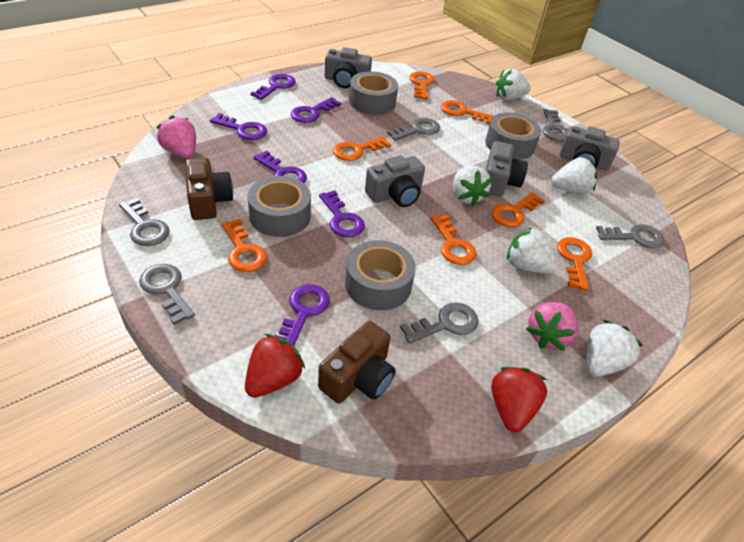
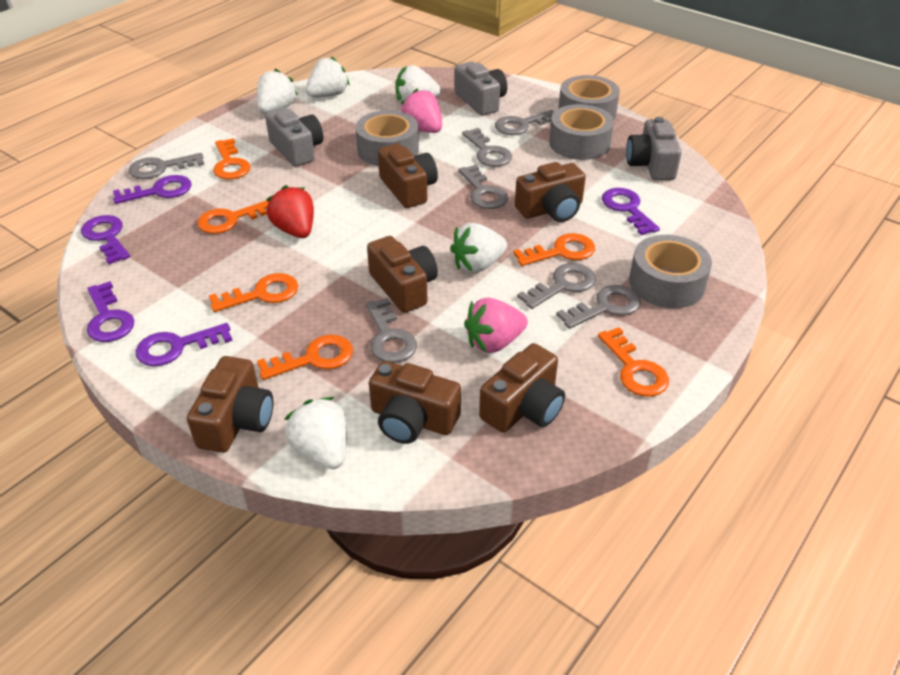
brown camera: 2 -> 6
grey camera: 4 -> 3
grey key: 6 -> 7
orange key: 7 -> 6
purple key: 6 -> 5
red strawberry: 2 -> 1

